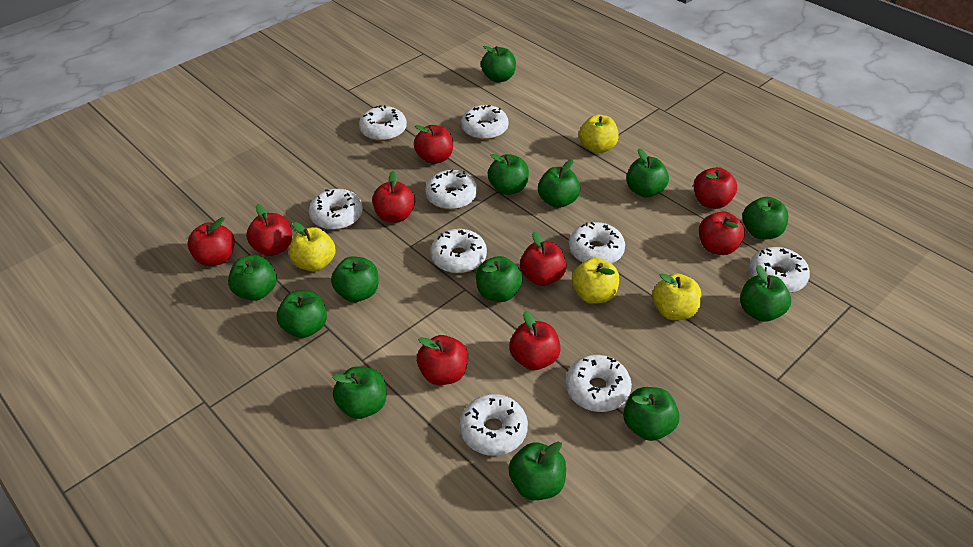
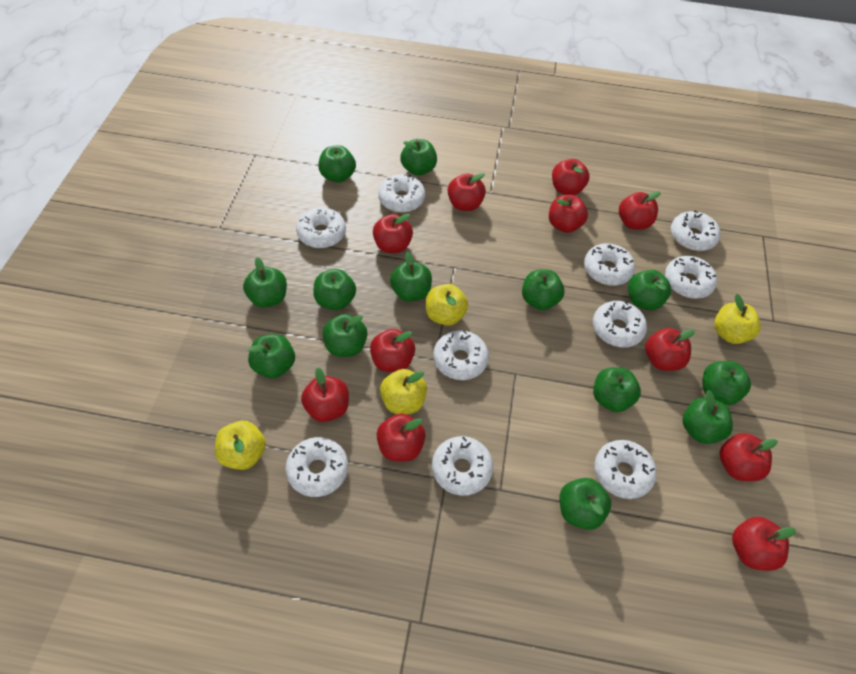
red apple: 9 -> 11
white donut: 9 -> 10

